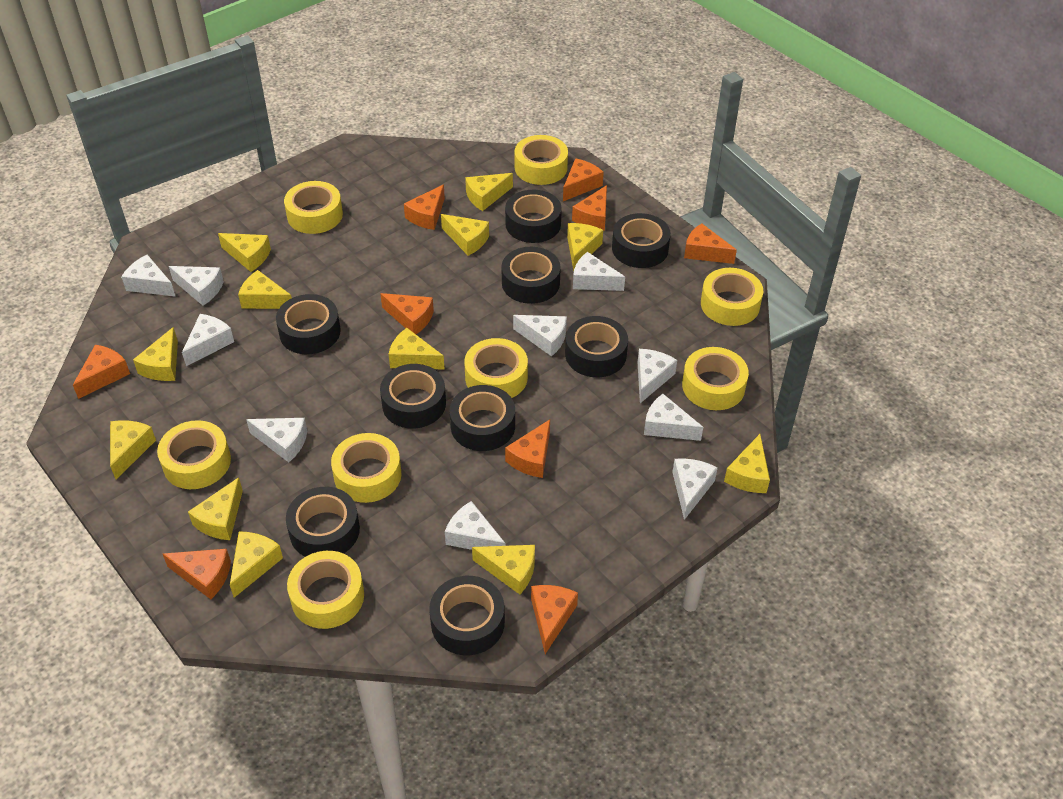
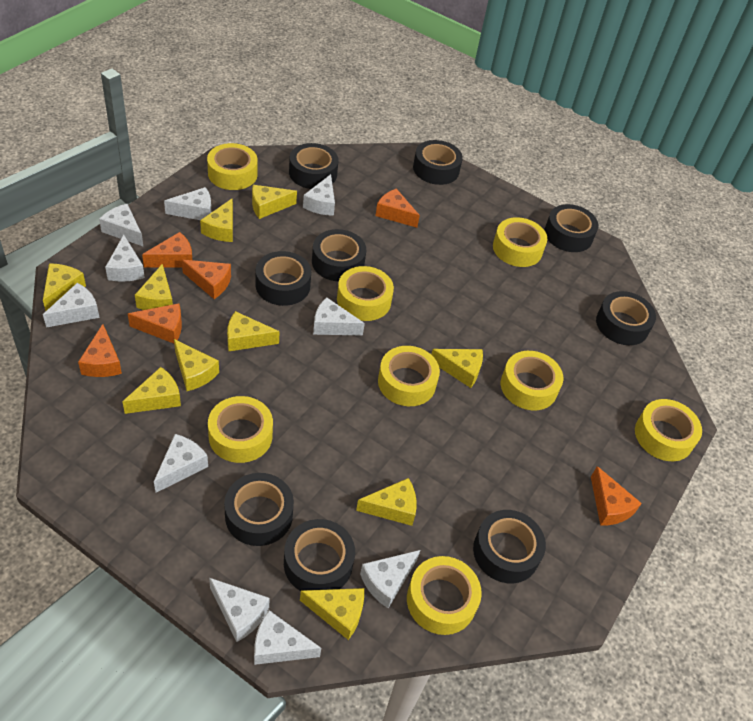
orange cheese: 9 -> 6
yellow cheese: 12 -> 10

